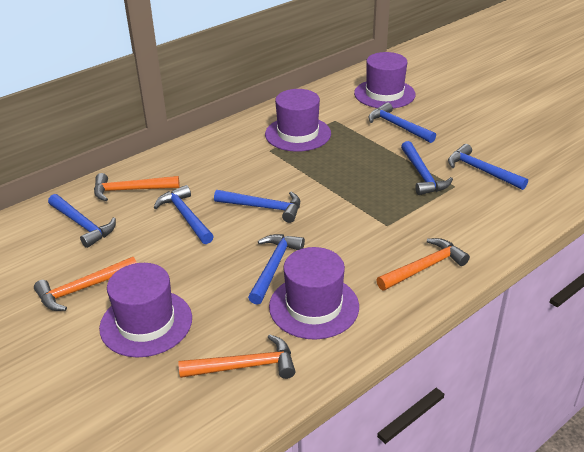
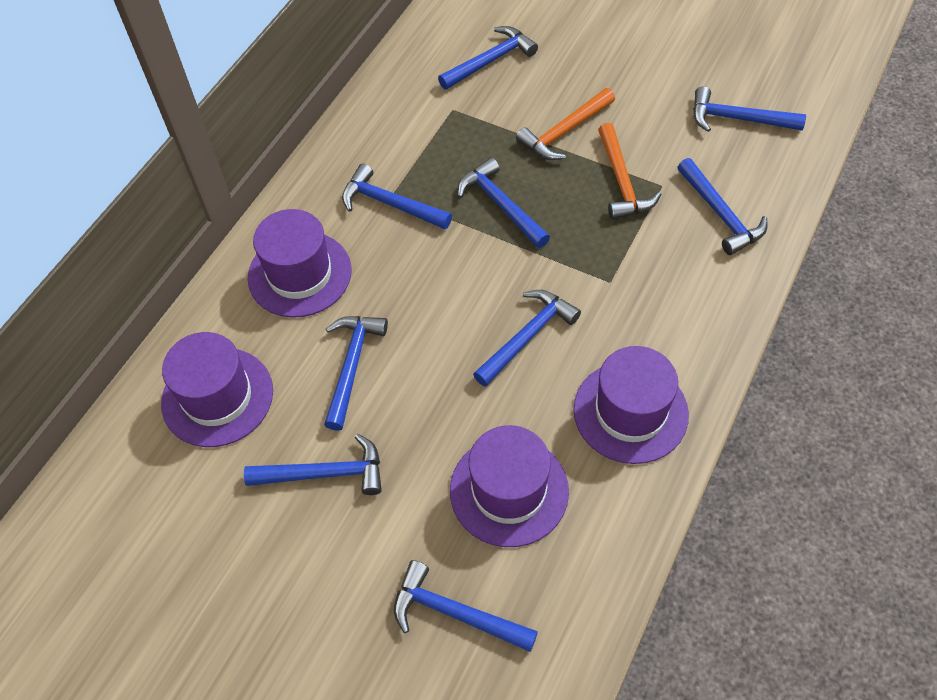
blue hammer: 7 -> 9
orange hammer: 4 -> 2

